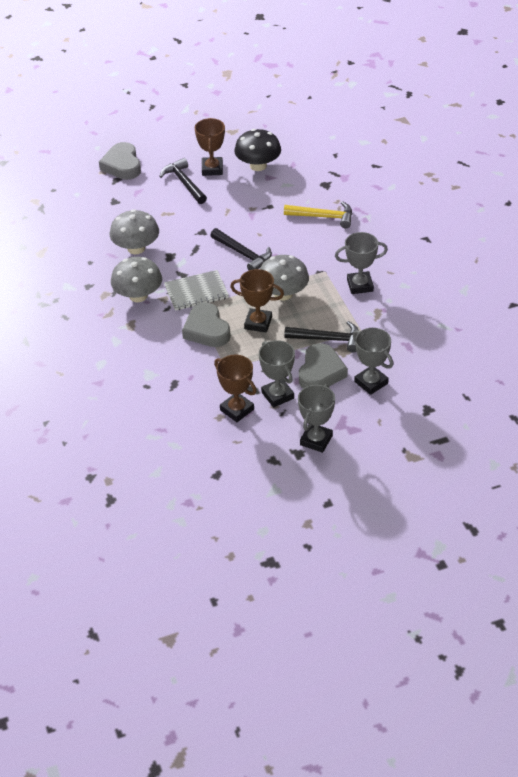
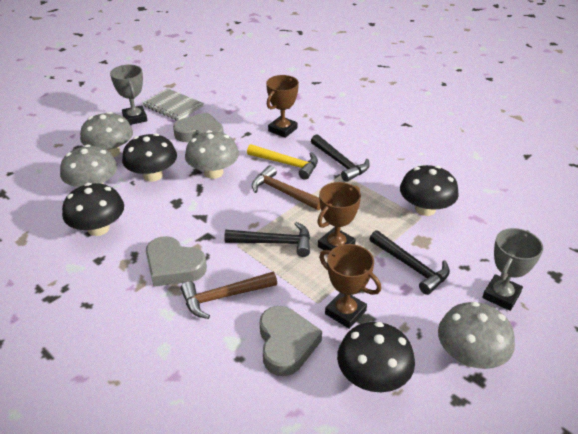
black mushroom: 1 -> 4
brown hammer: 0 -> 2
grey mushroom: 3 -> 4
grey trophy: 4 -> 2

